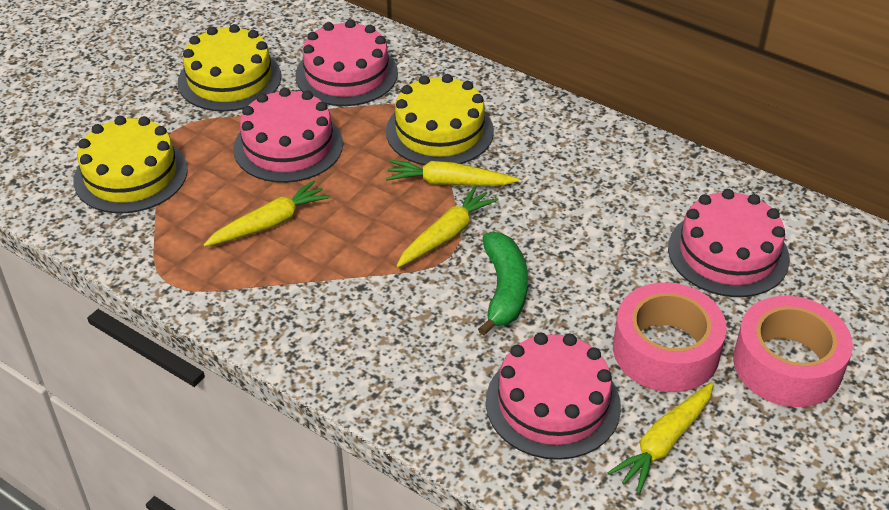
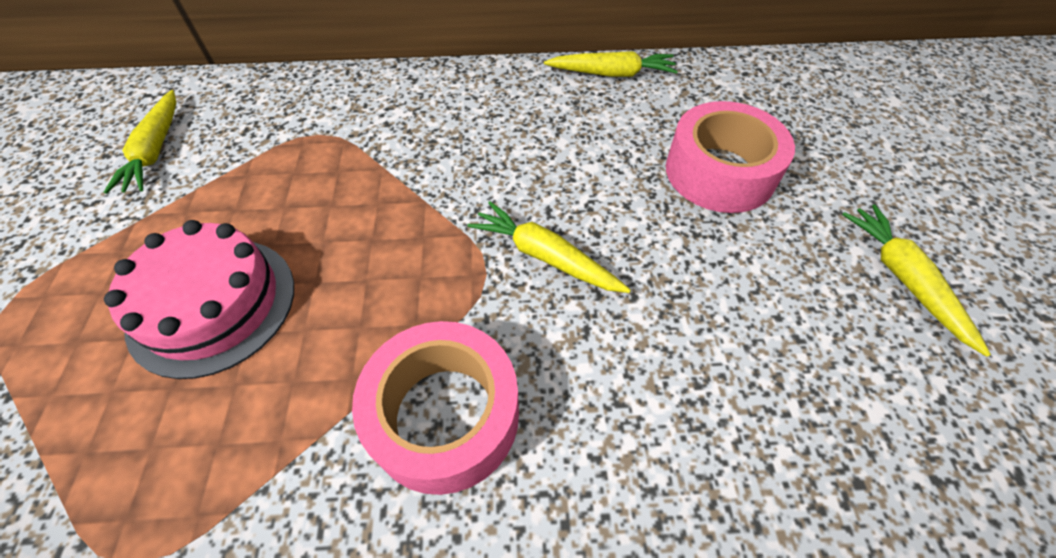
green banana: 1 -> 0
pink cake: 4 -> 1
yellow cake: 3 -> 0

